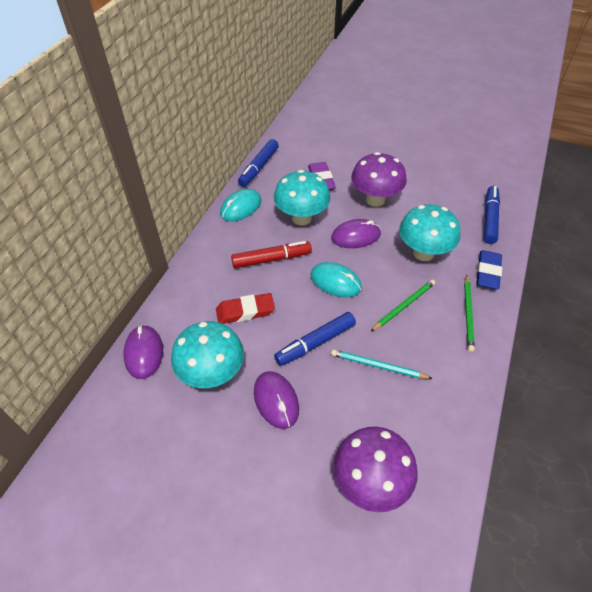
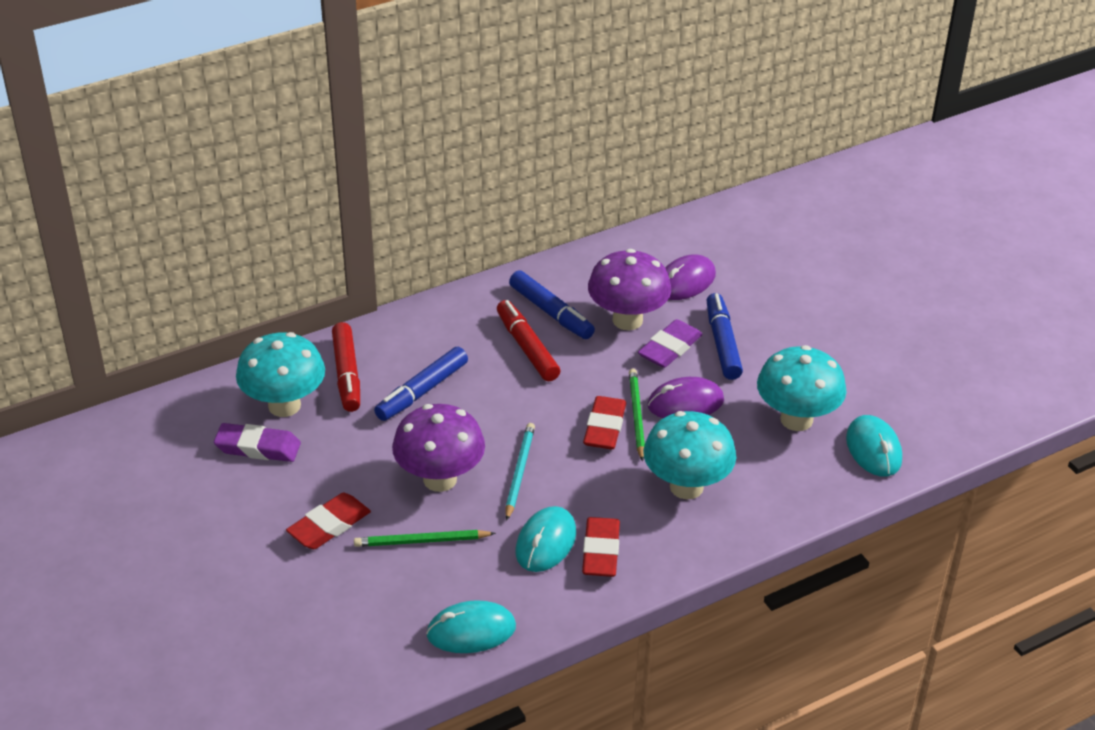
blue eraser: 1 -> 0
purple eraser: 1 -> 2
purple mouse: 3 -> 2
red eraser: 1 -> 3
red marker: 1 -> 2
turquoise mouse: 2 -> 3

